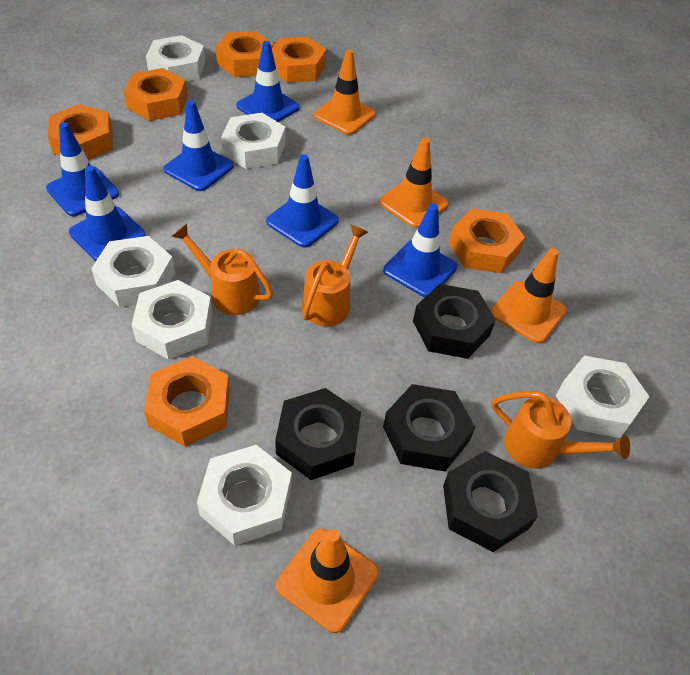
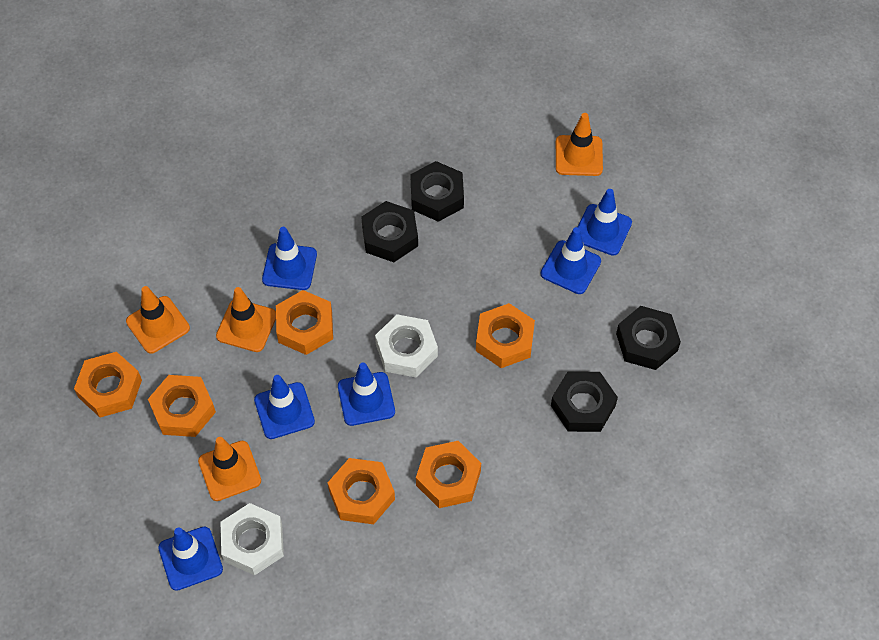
orange watering can: 3 -> 0
white nut: 6 -> 2

